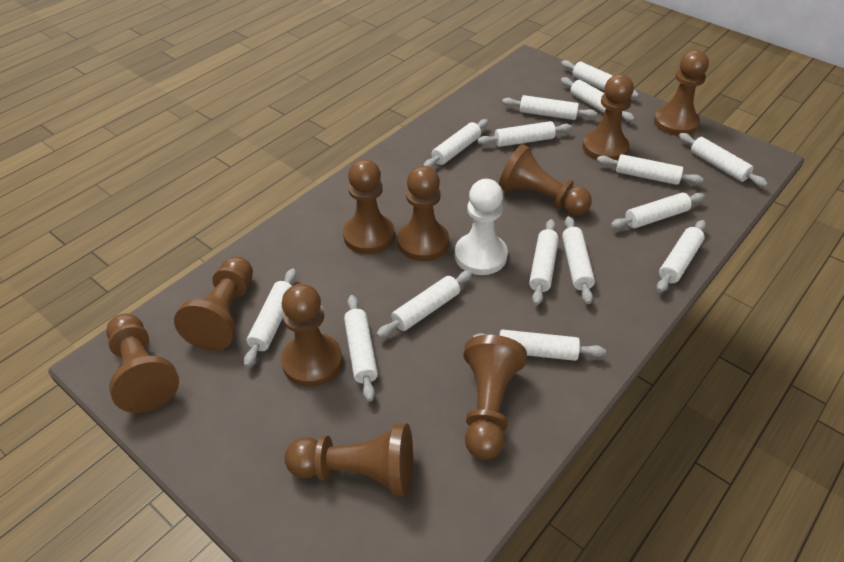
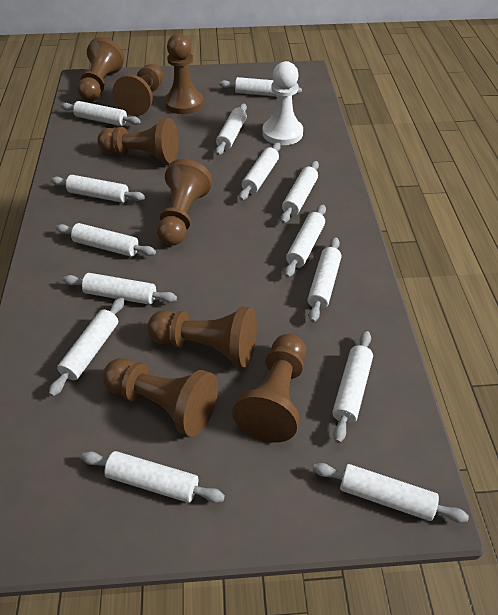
brown pawn: 10 -> 8
white rolling pin: 15 -> 14

